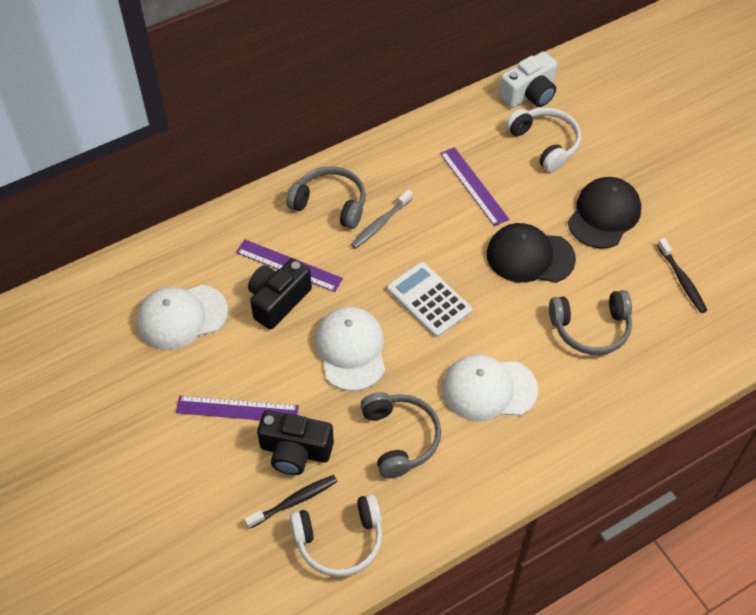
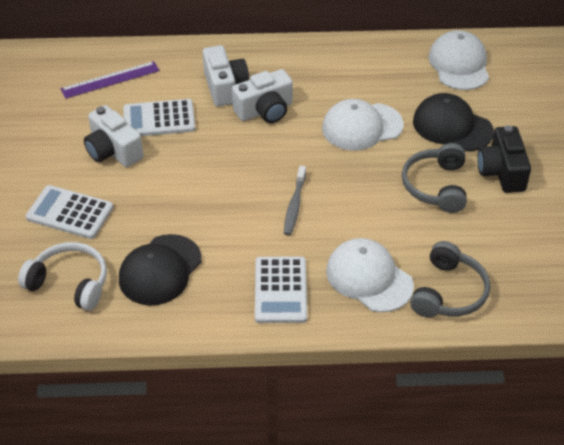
black camera: 2 -> 1
black toothbrush: 2 -> 0
grey headphones: 3 -> 2
purple ruler: 3 -> 1
white calculator: 1 -> 3
white camera: 1 -> 3
white headphones: 2 -> 1

